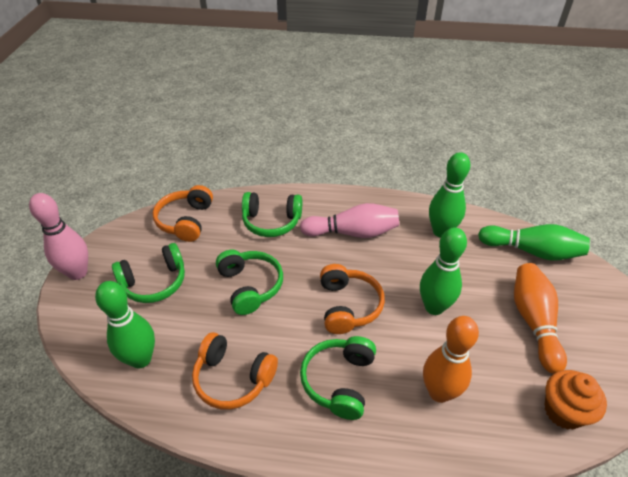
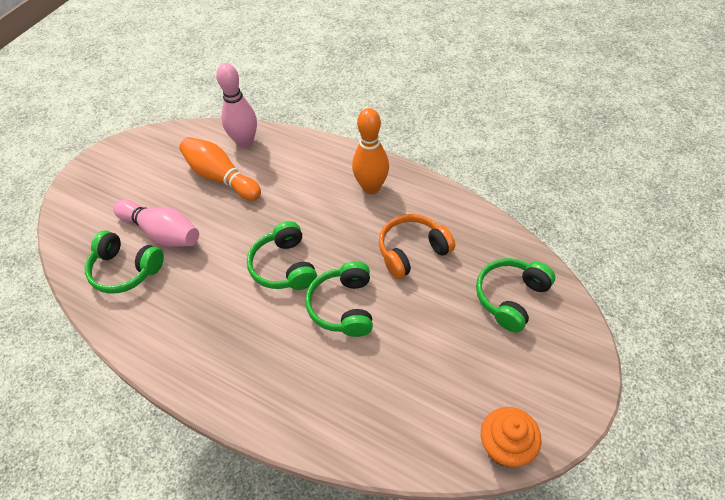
green bowling pin: 4 -> 0
orange headphones: 3 -> 1

